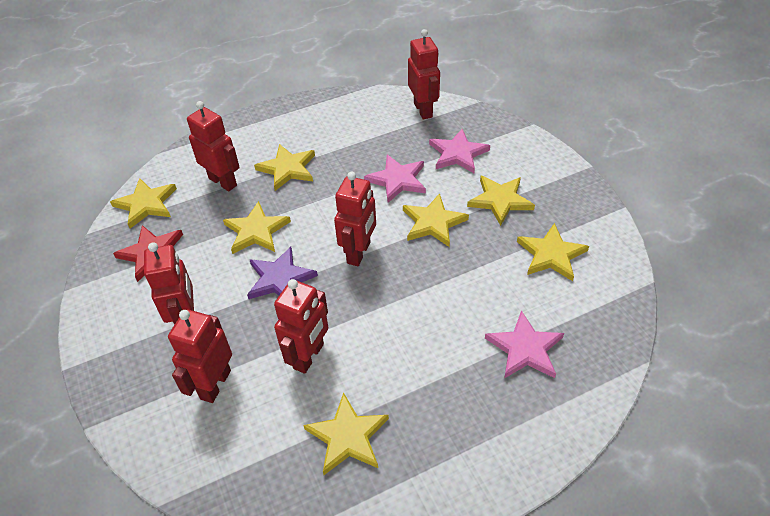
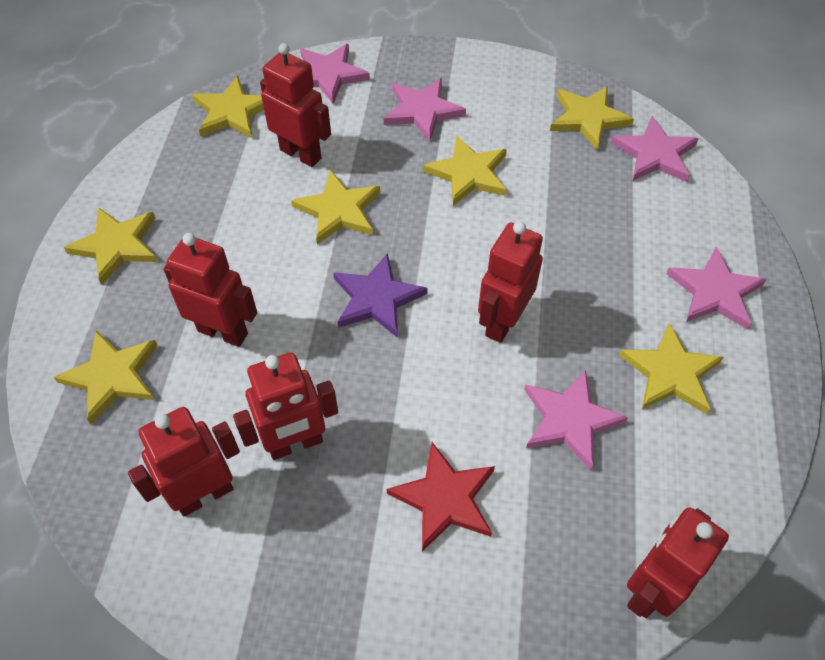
pink star: 3 -> 5

